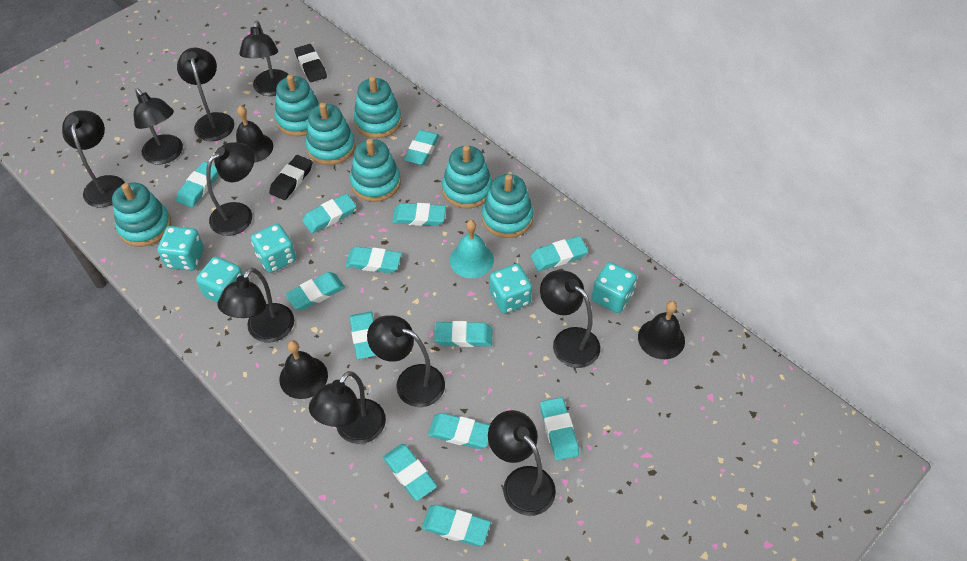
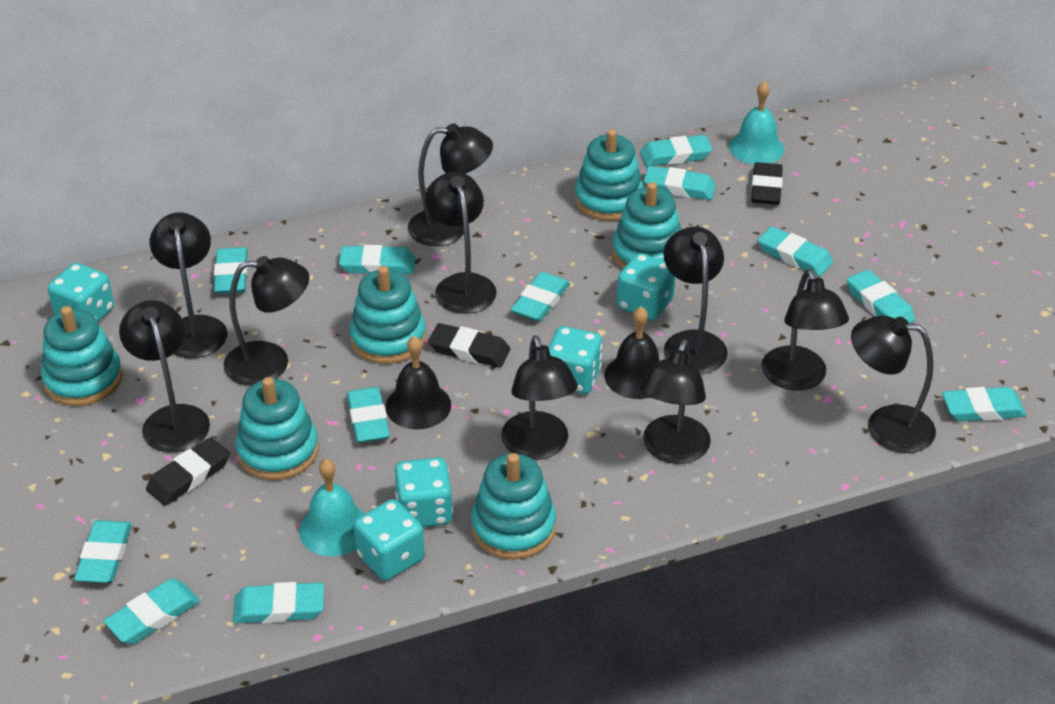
black bell: 3 -> 2
black eraser: 2 -> 3
turquoise bell: 1 -> 2
turquoise eraser: 13 -> 12
turquoise stacking toy: 7 -> 6

